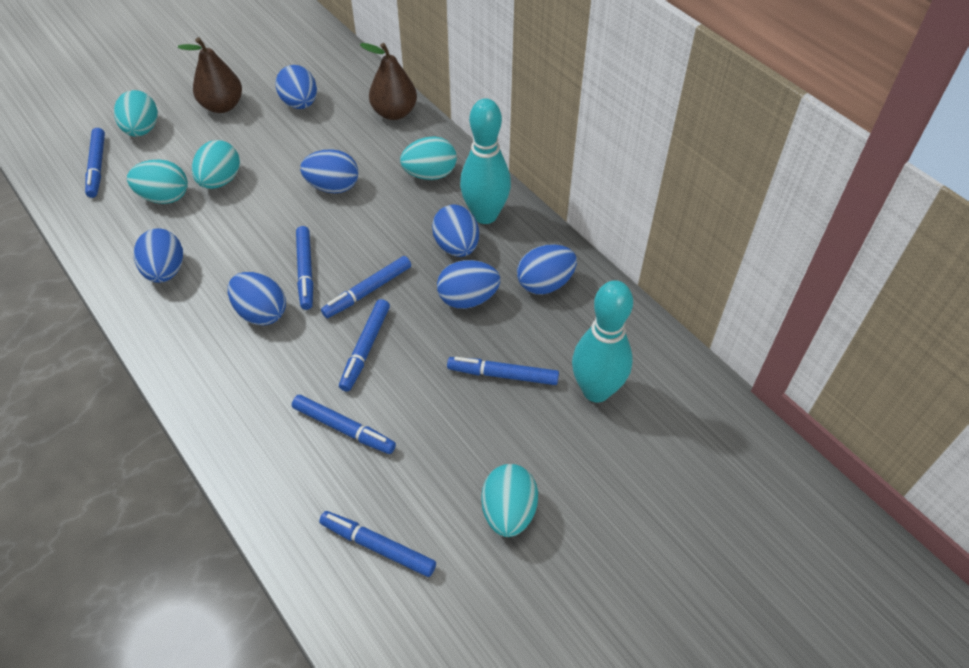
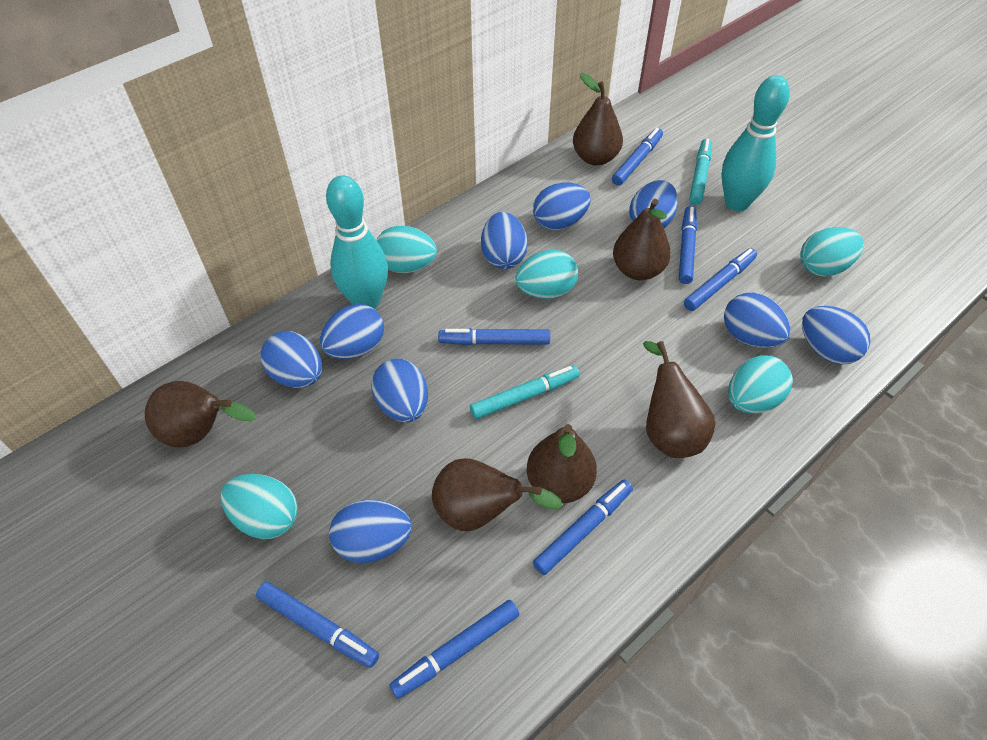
blue egg: 7 -> 9
brown pear: 2 -> 6
turquoise marker: 0 -> 2

